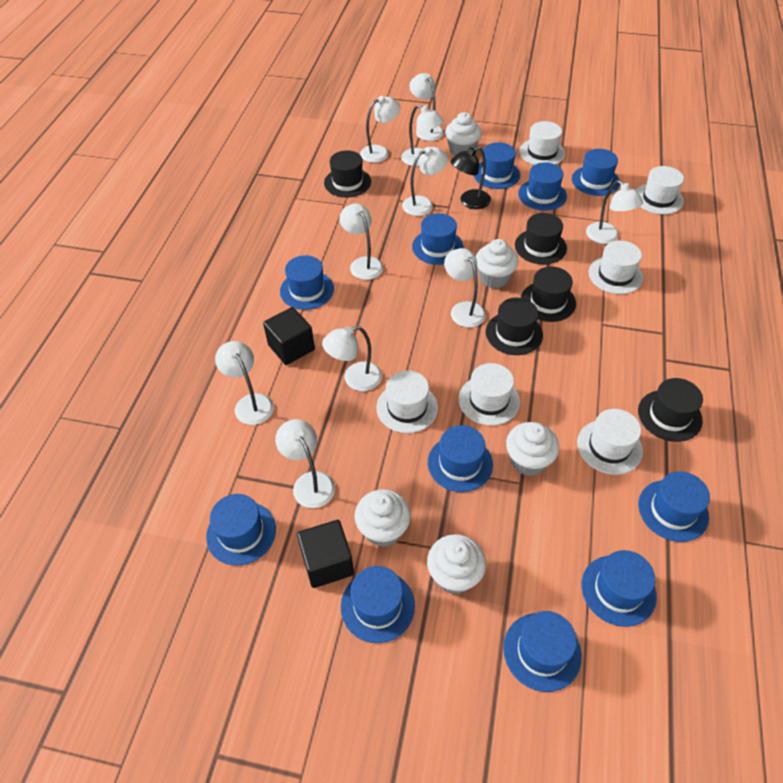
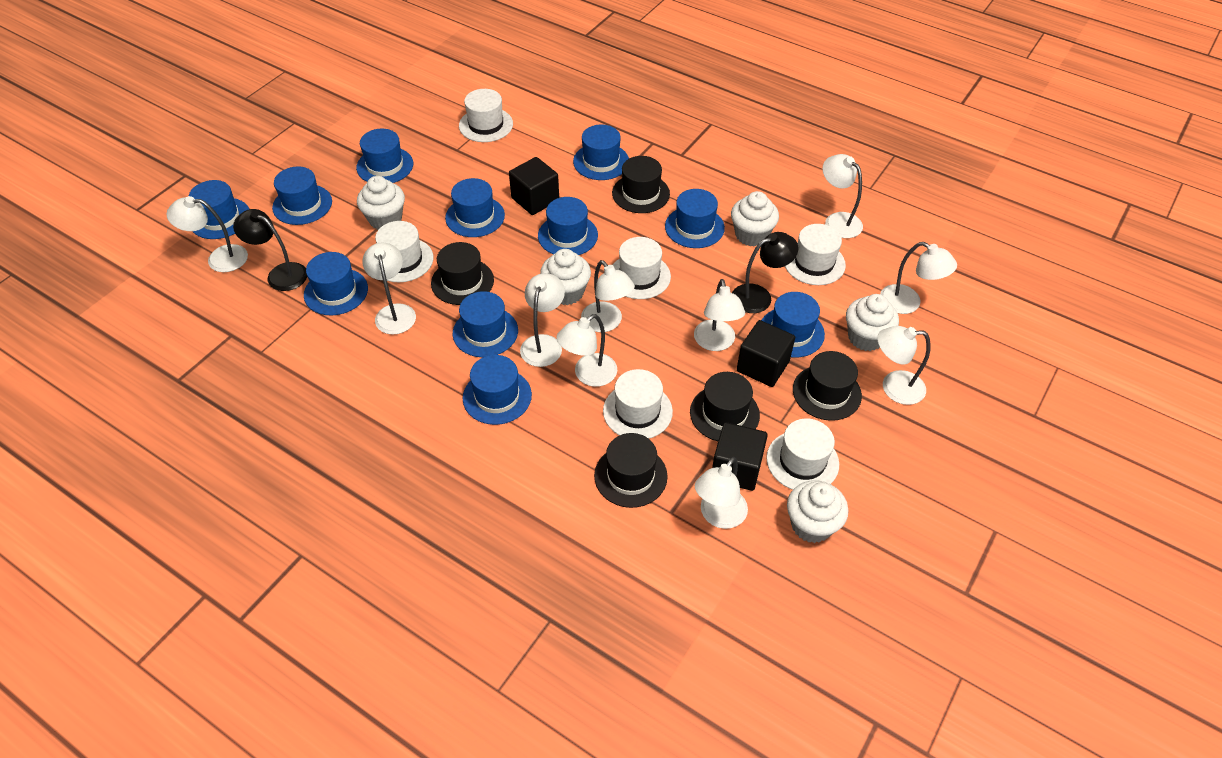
black cube: 2 -> 3
black lamp: 1 -> 2

